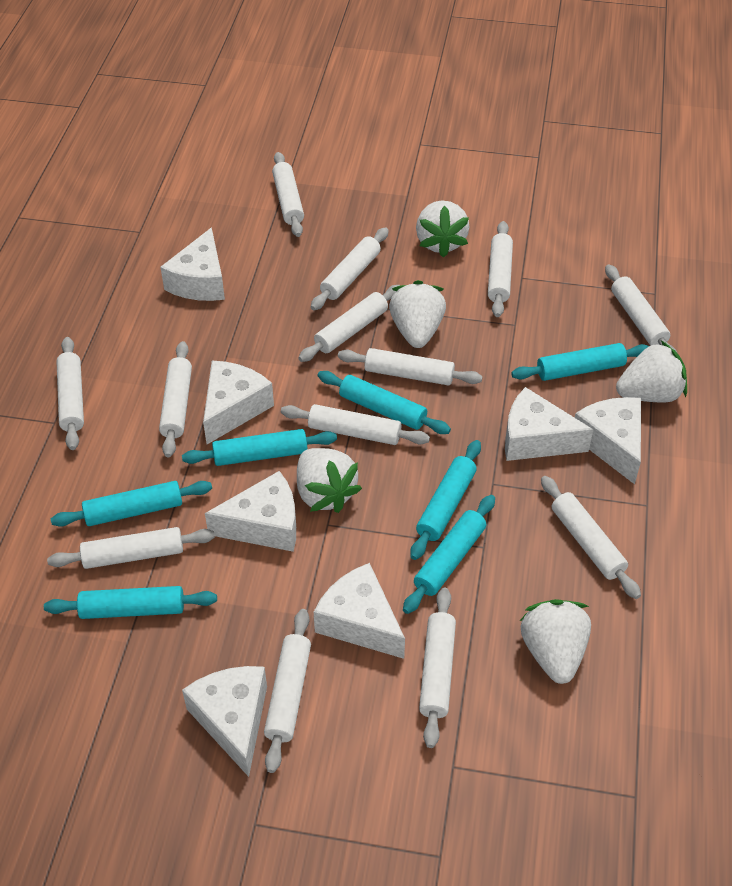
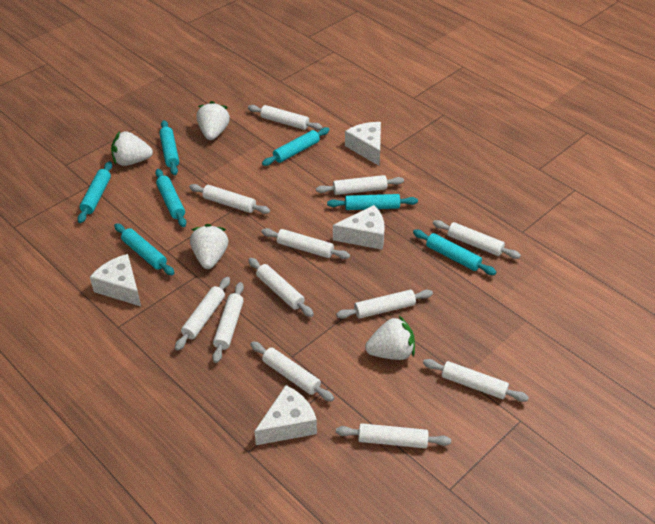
white cheese: 7 -> 4
white rolling pin: 13 -> 12
white strawberry: 5 -> 4

